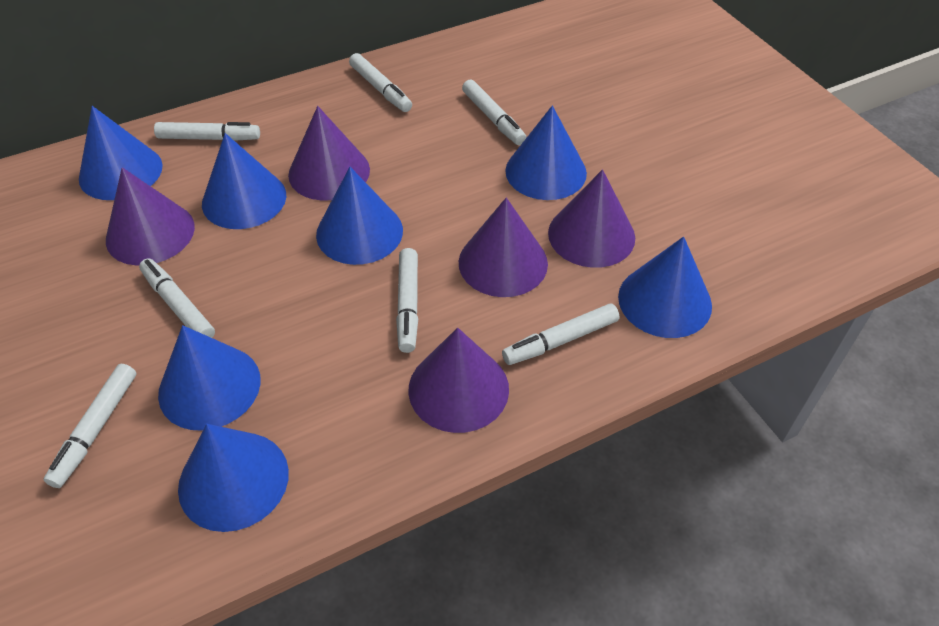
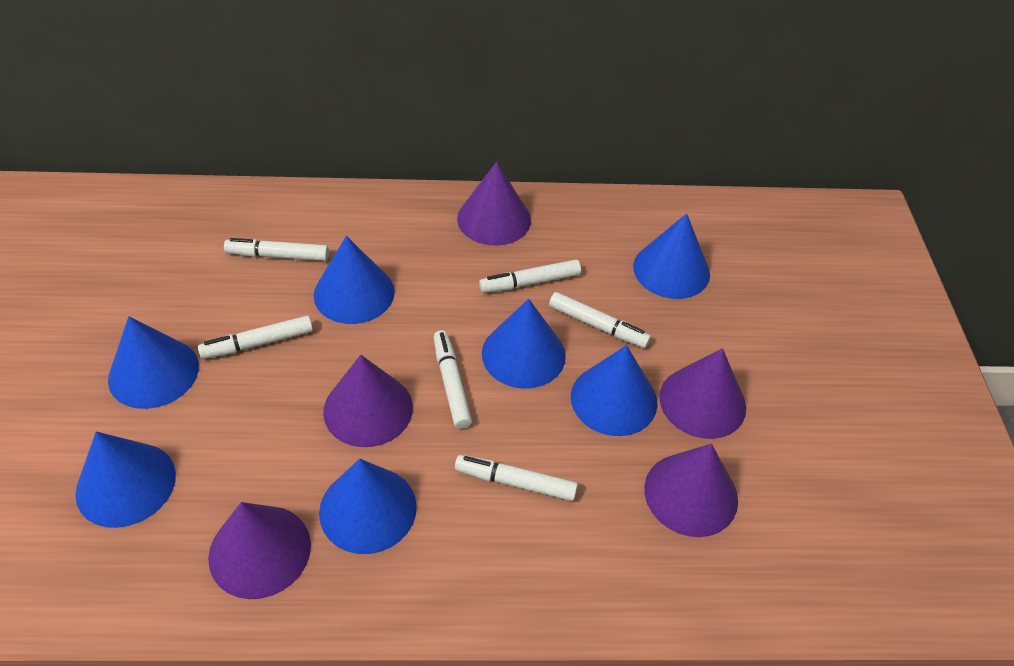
white marker: 7 -> 6

